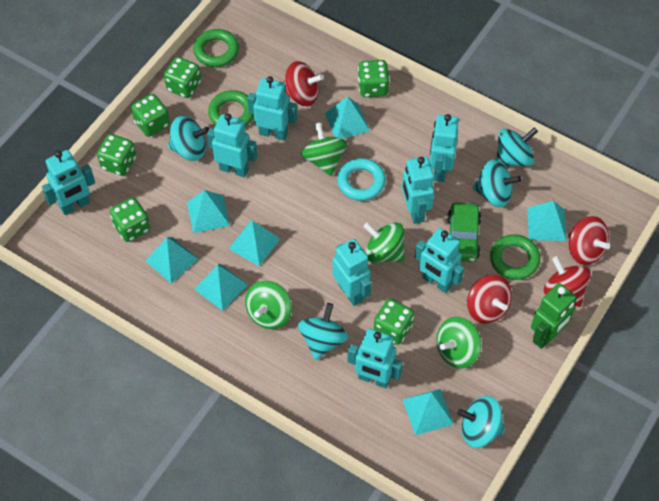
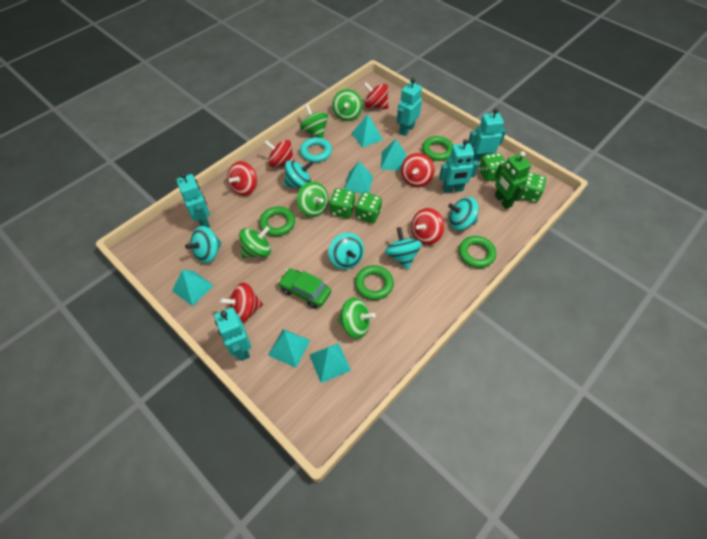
green dice: 6 -> 4
green ring: 3 -> 4
green spinning top: 4 -> 5
red spinning top: 4 -> 6
turquoise pyramid: 7 -> 6
turquoise robot: 8 -> 5

